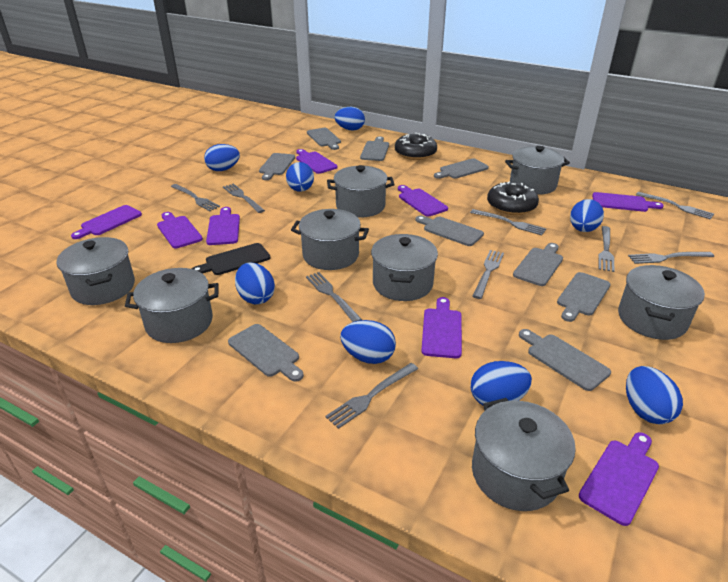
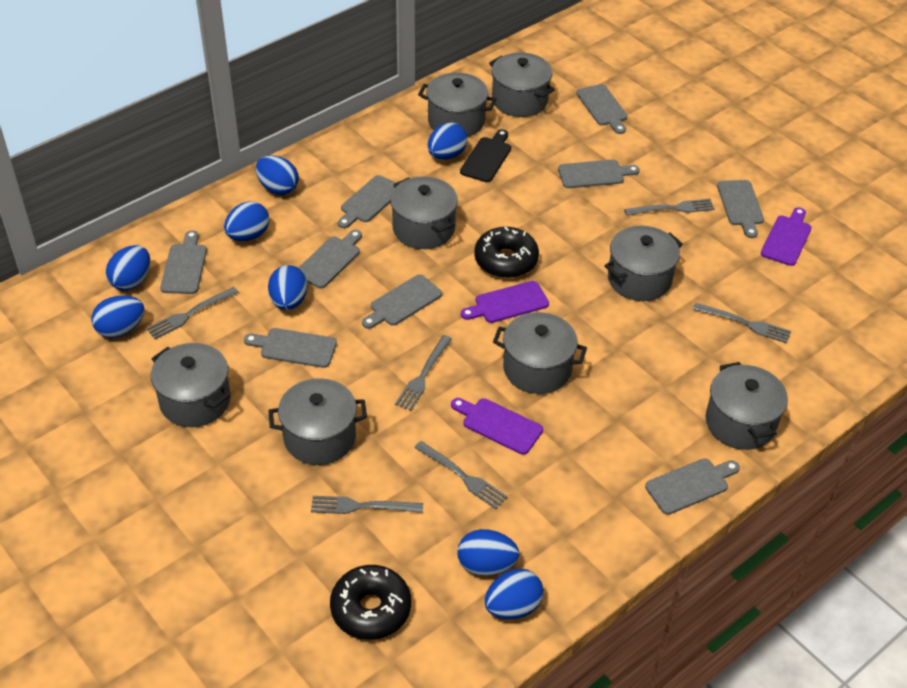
grey fork: 9 -> 6
purple cutting board: 8 -> 3

